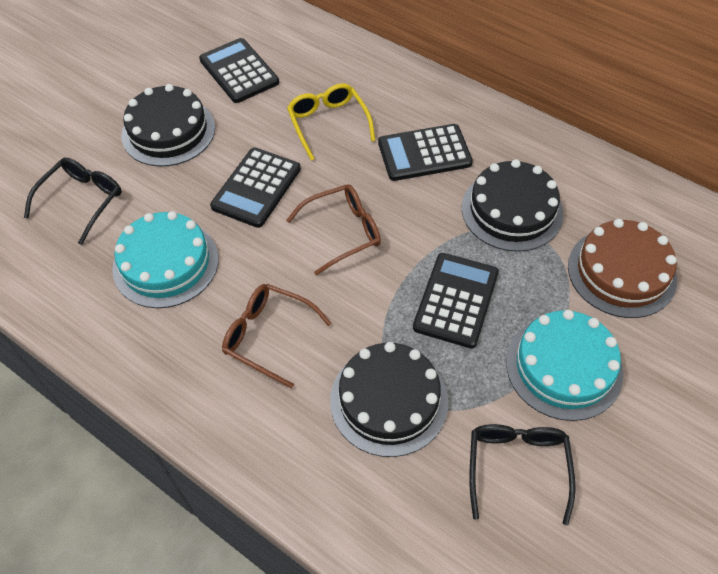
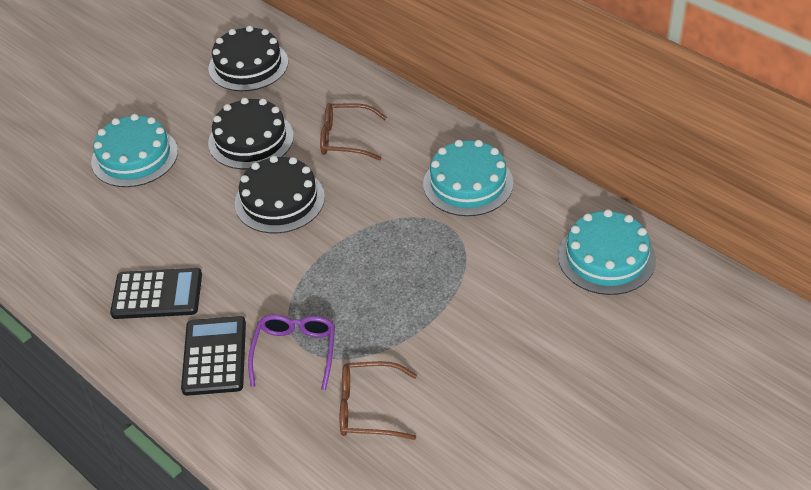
black calculator: 4 -> 2
black glasses: 2 -> 0
brown cake: 1 -> 0
purple glasses: 0 -> 1
turquoise cake: 2 -> 3
yellow glasses: 1 -> 0

